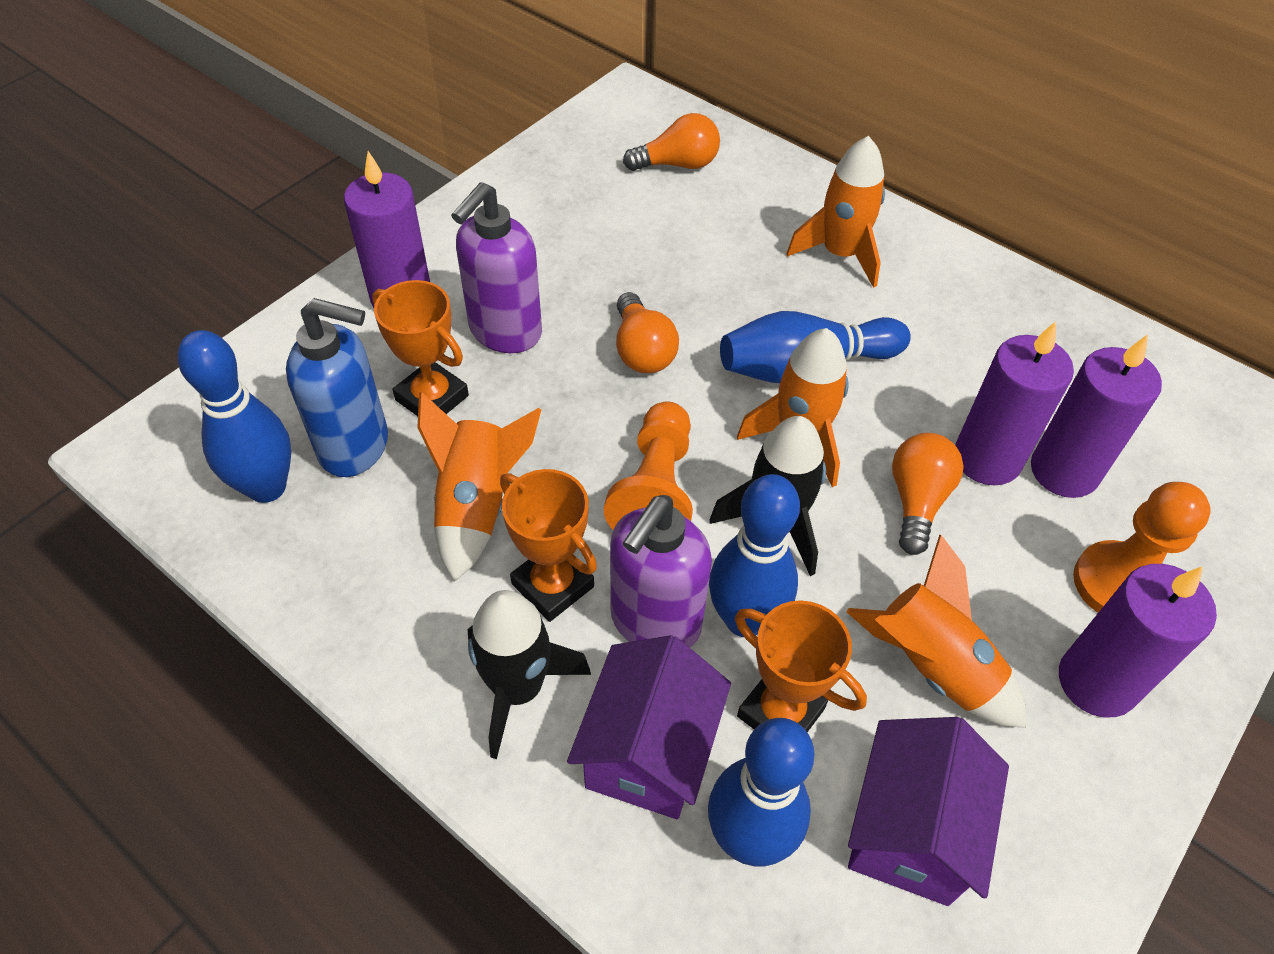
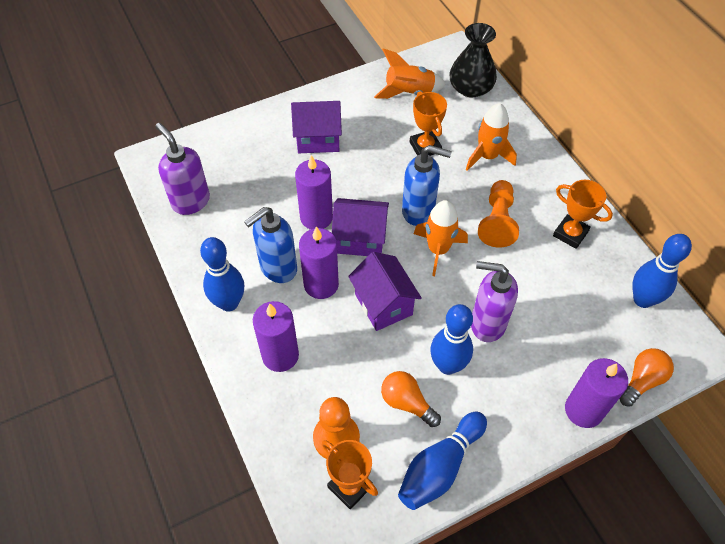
black rocket: 2 -> 0
black vase: 0 -> 1
blue soap dispenser: 1 -> 2
orange light bulb: 3 -> 2
orange rocket: 4 -> 3
purple house: 2 -> 3

